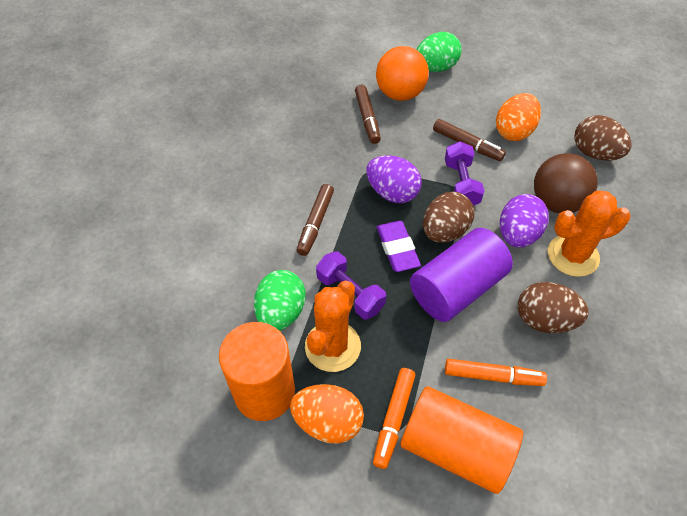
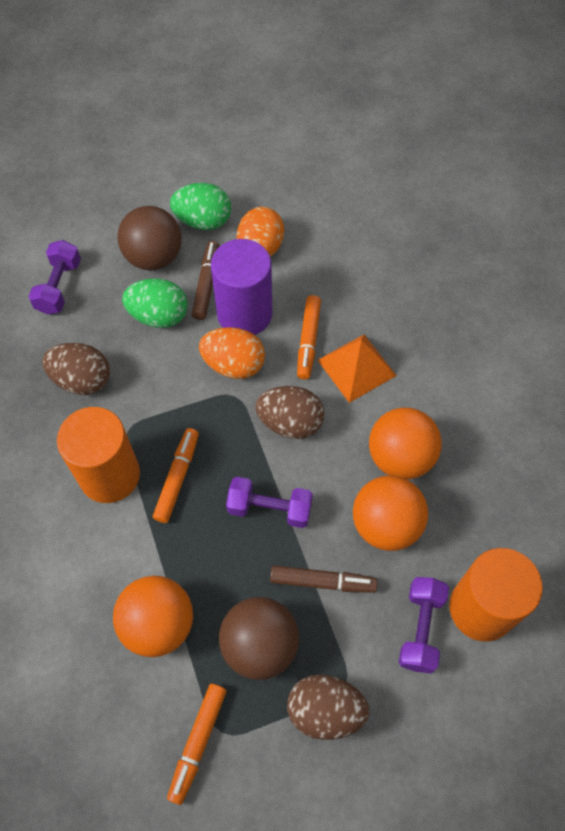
brown ball: 1 -> 2
brown marker: 3 -> 2
orange ball: 1 -> 3
orange cactus: 2 -> 0
orange marker: 2 -> 3
orange pyramid: 0 -> 1
purple dumbbell: 2 -> 3
purple egg: 2 -> 0
purple eraser: 1 -> 0

